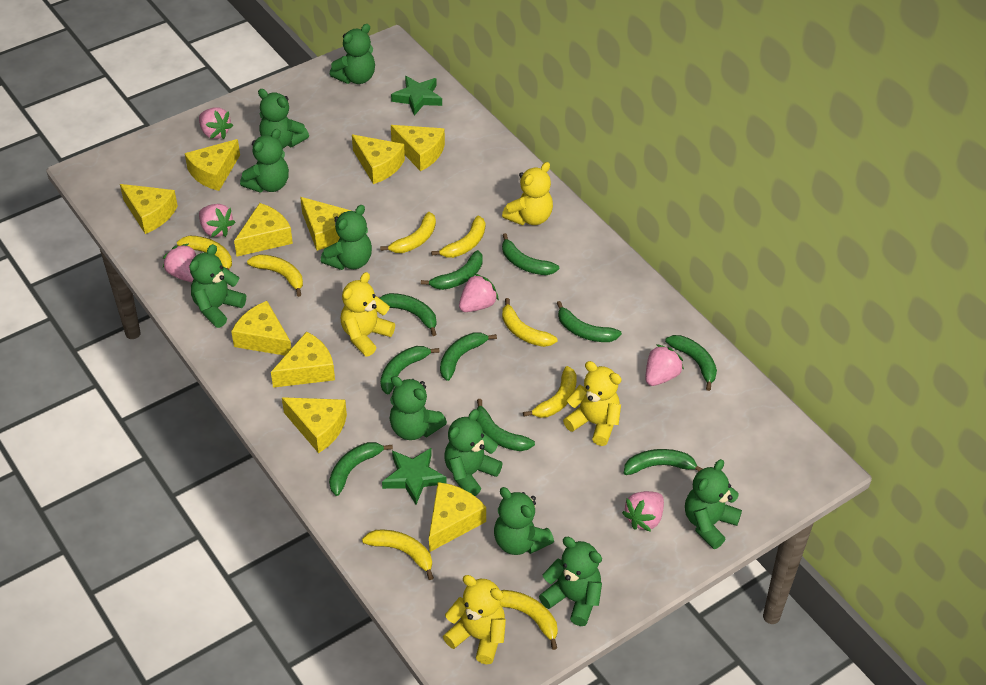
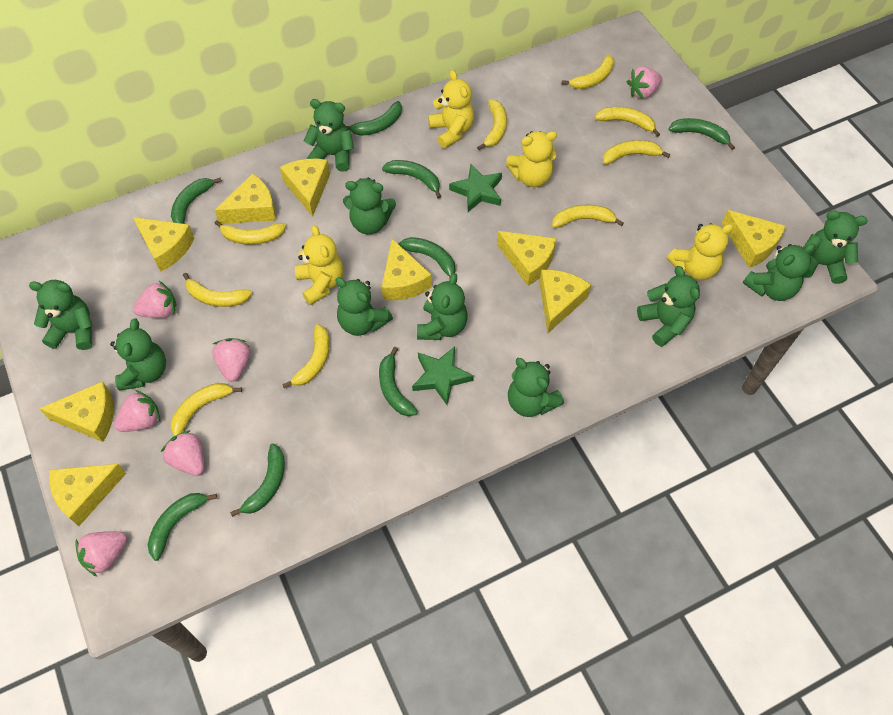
green banana: 10 -> 8
yellow banana: 8 -> 9
yellow cheese: 10 -> 9

